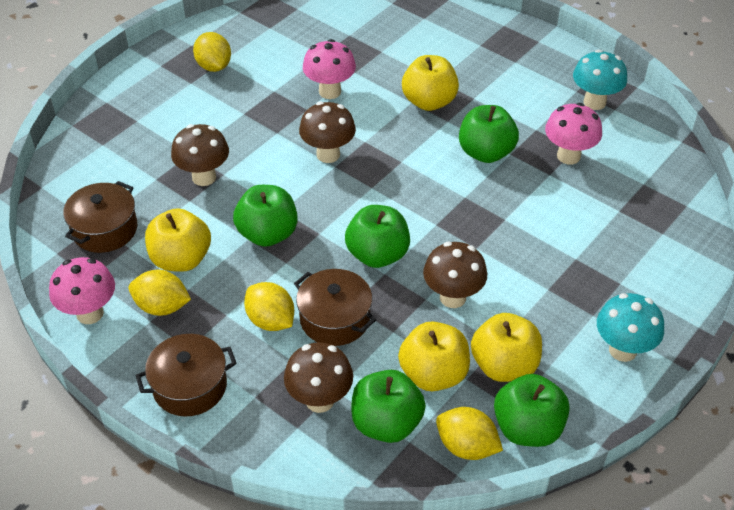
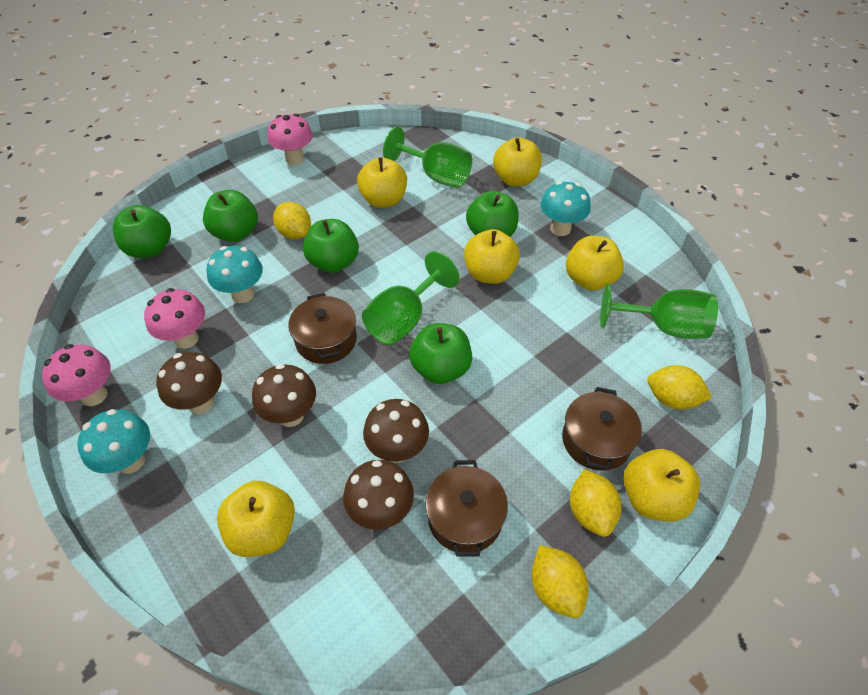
green goblet: 0 -> 3
turquoise mushroom: 2 -> 3
yellow apple: 4 -> 6

